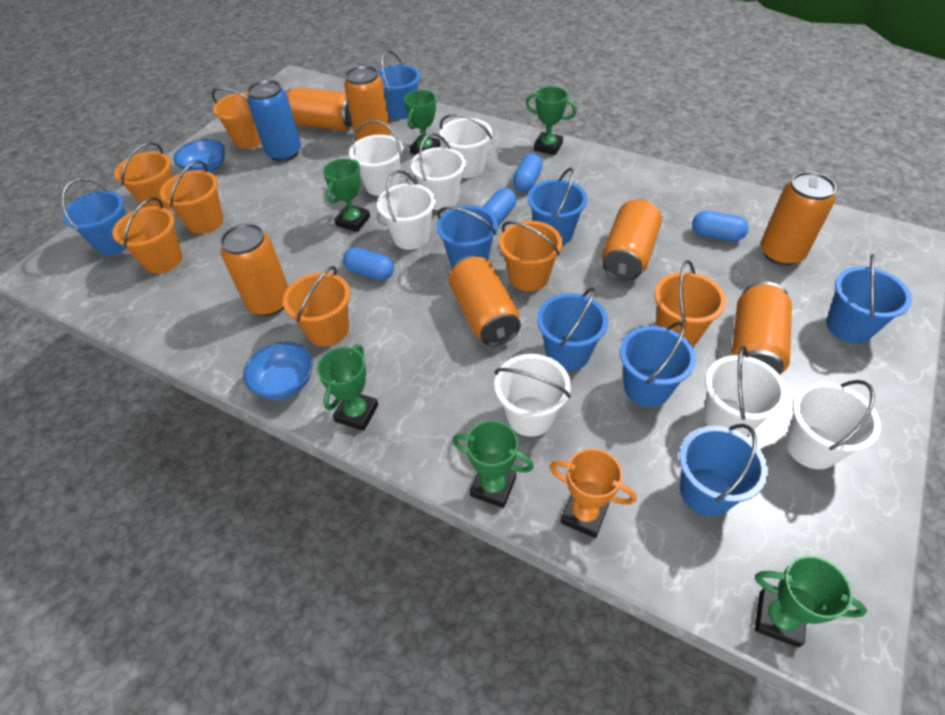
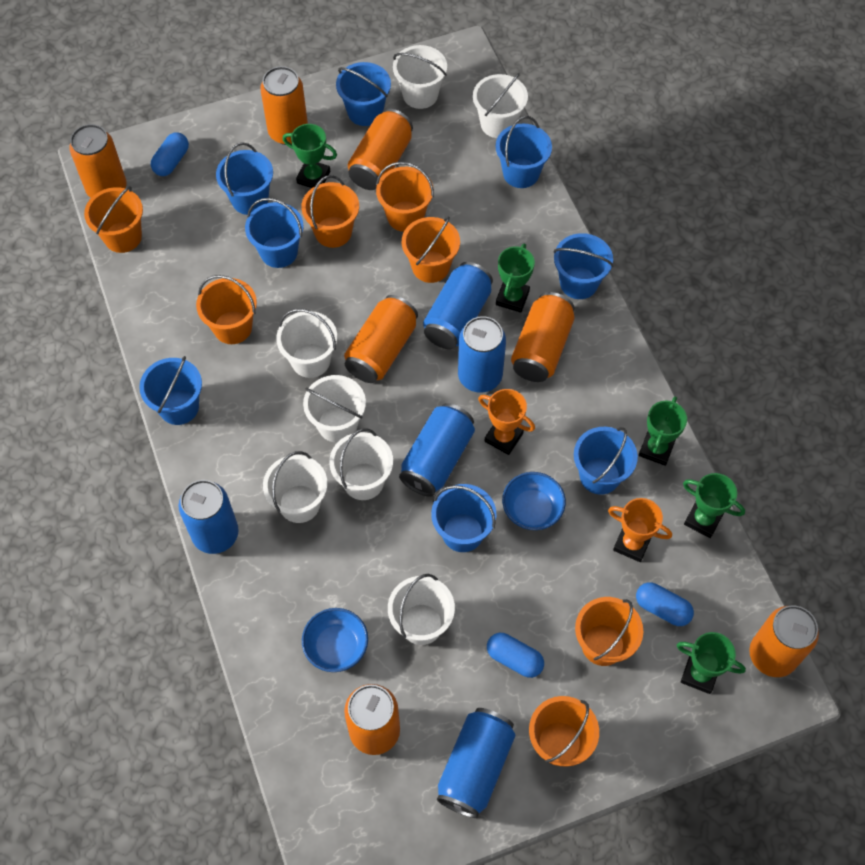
blue can: 1 -> 5
blue capsule: 4 -> 3
green trophy: 6 -> 5
orange trophy: 1 -> 2

